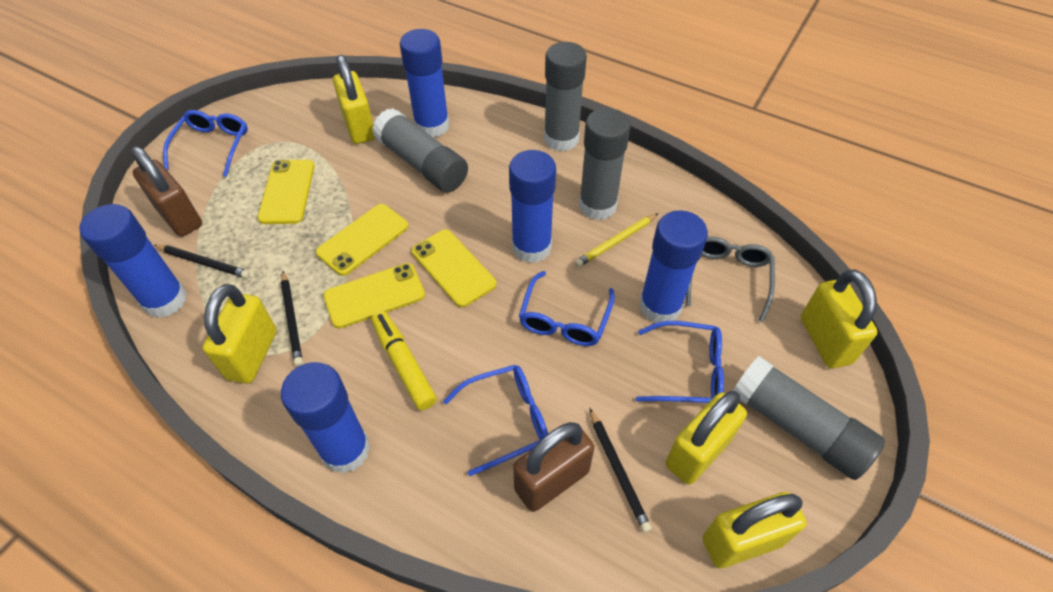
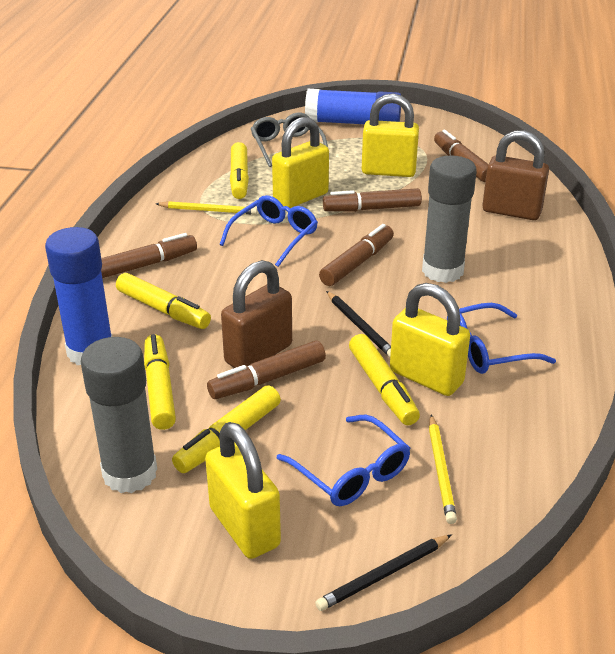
black pencil: 3 -> 2
blue glasses: 4 -> 3
blue glue stick: 5 -> 2
brown marker: 0 -> 5
grey glue stick: 4 -> 2
yellow marker: 1 -> 5
yellow padlock: 5 -> 4
yellow pencil: 1 -> 2
yellow phone: 4 -> 0

